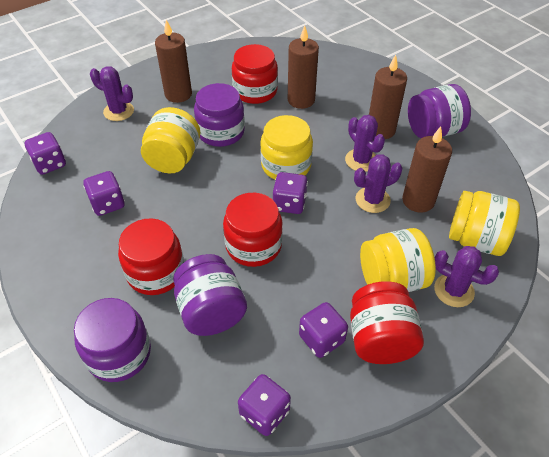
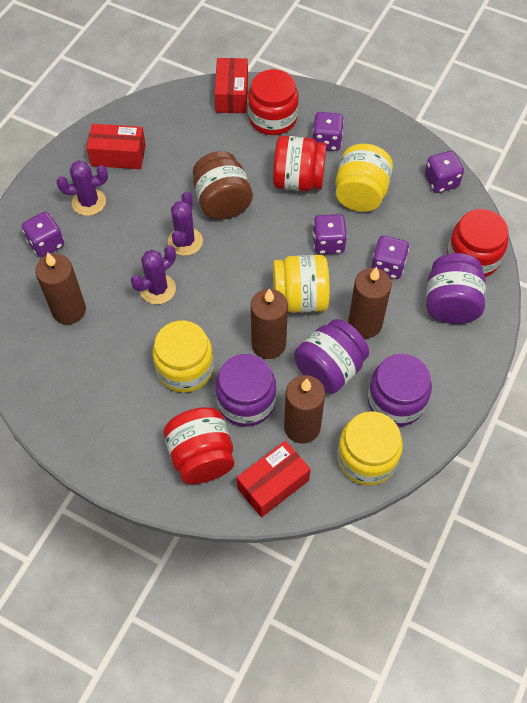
brown jar: 0 -> 1
purple cactus: 4 -> 3
red box: 0 -> 3

